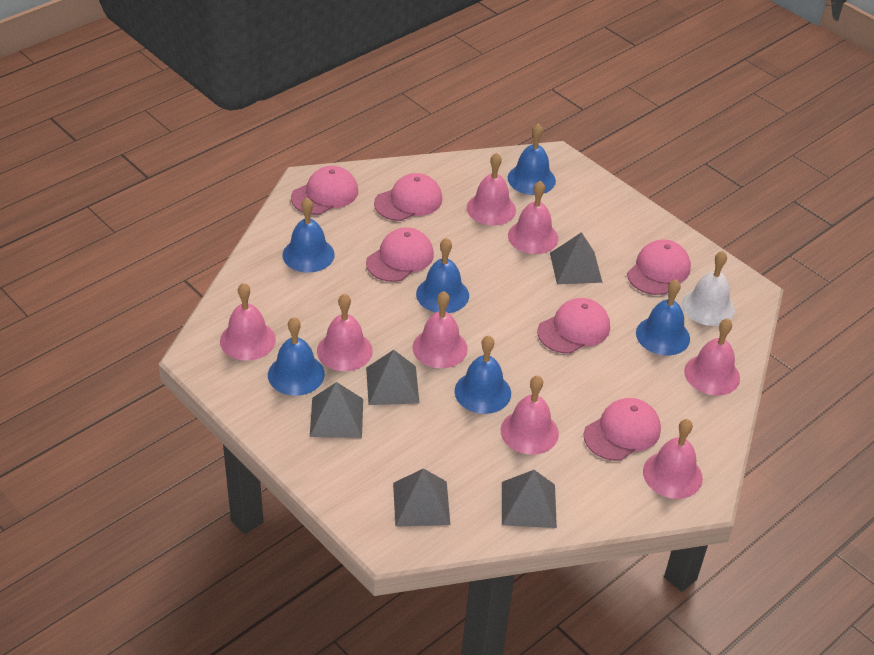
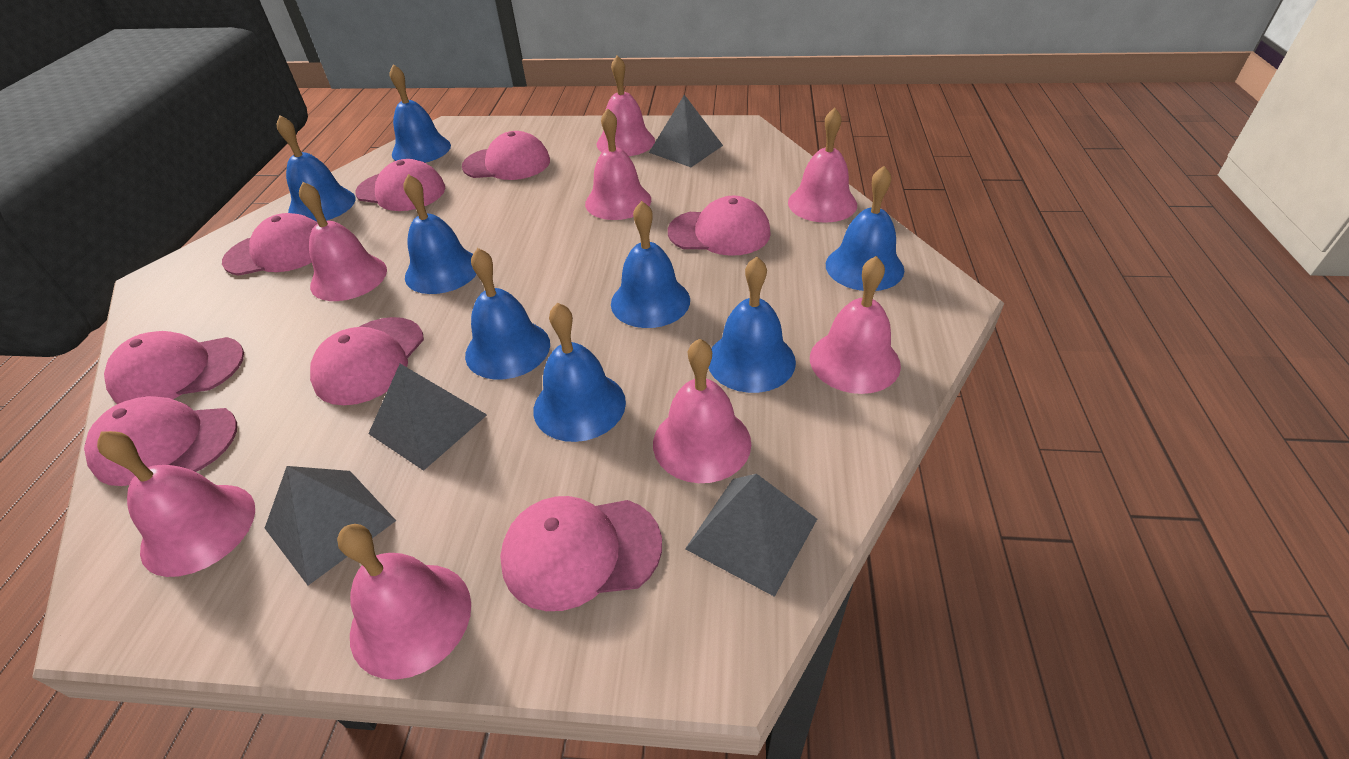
blue bell: 6 -> 8
grey pyramid: 5 -> 4
pink cap: 6 -> 8
white bell: 1 -> 0

